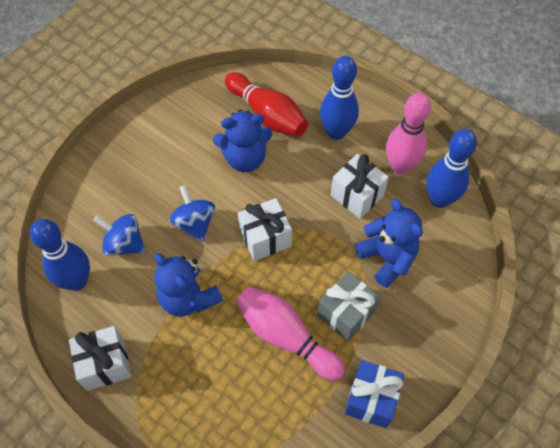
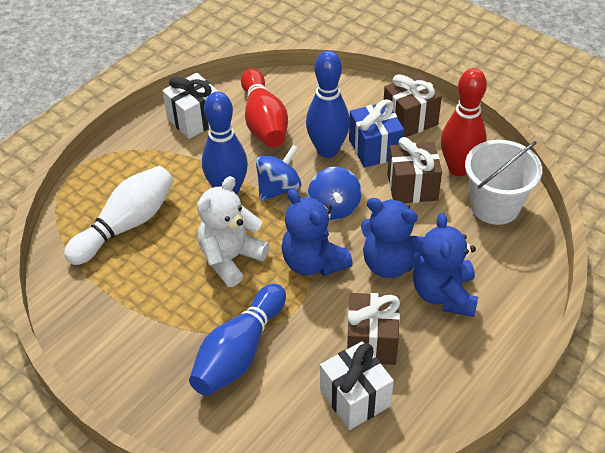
brown gift: 0 -> 3
grey gift: 1 -> 0
pink bowling pin: 2 -> 0
red bowling pin: 1 -> 2
white bowling pin: 0 -> 1
white bucket: 0 -> 1
white gift: 3 -> 2
white teddy bear: 0 -> 1

